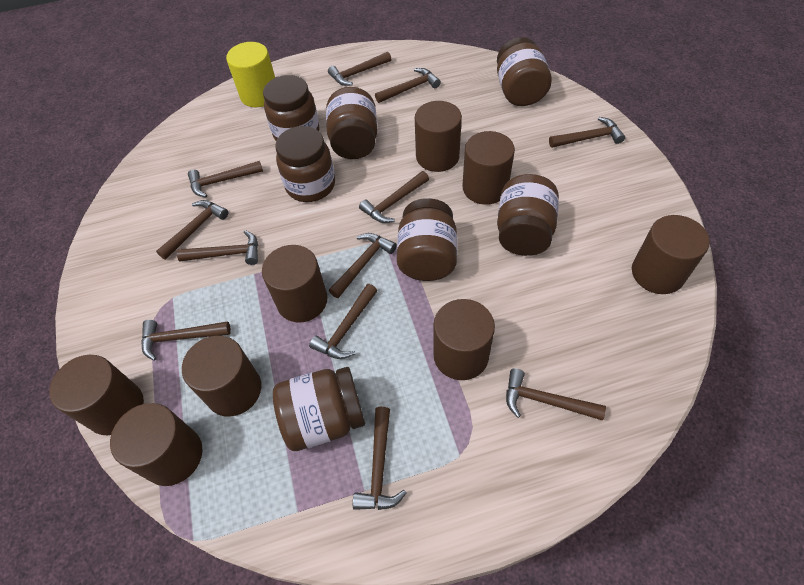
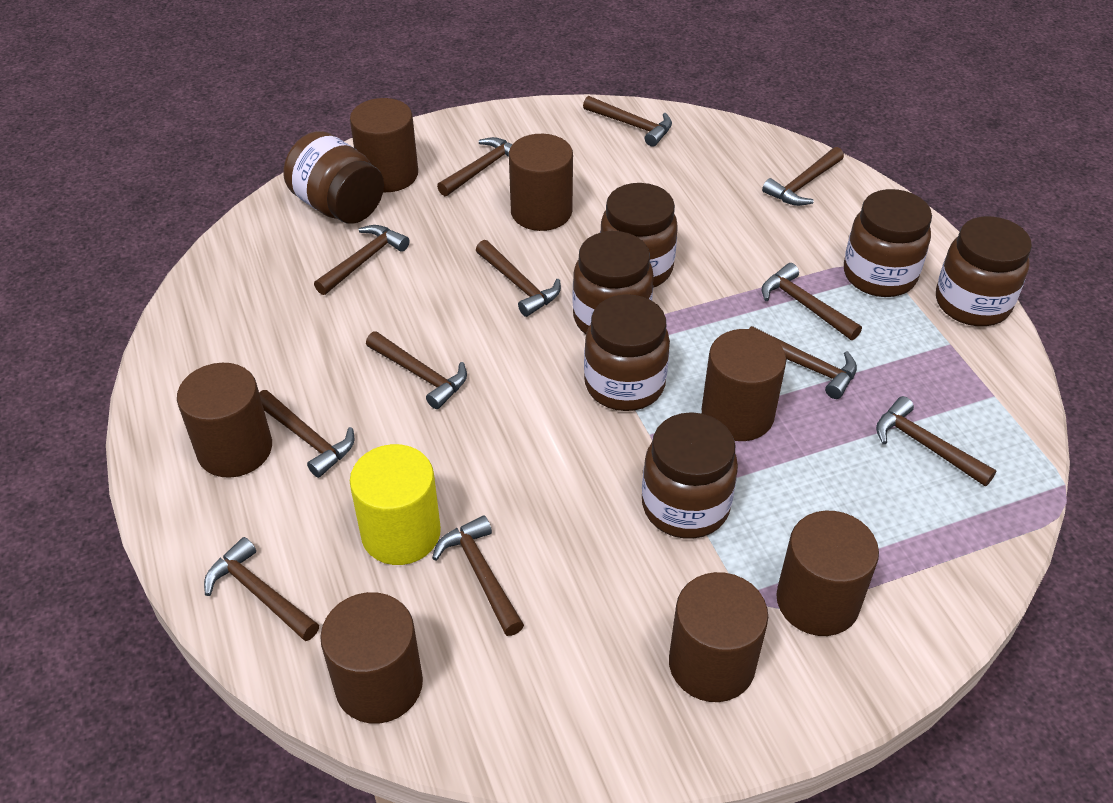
brown cylinder: 8 -> 7

